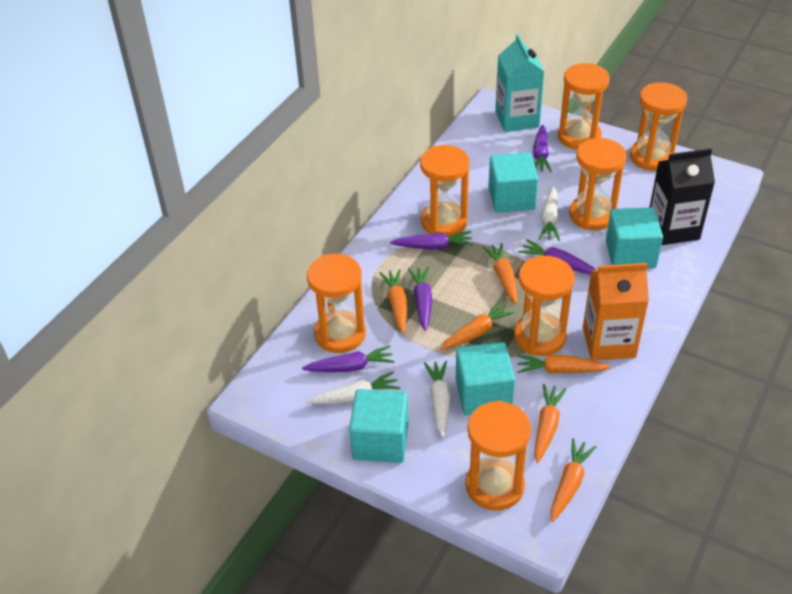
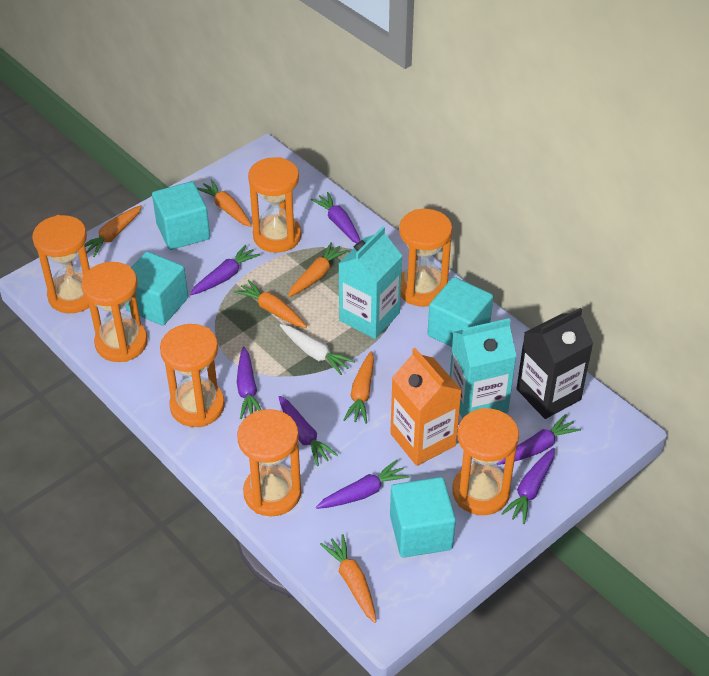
purple carrot: 5 -> 7
turquoise carton: 1 -> 2
white carrot: 3 -> 1

